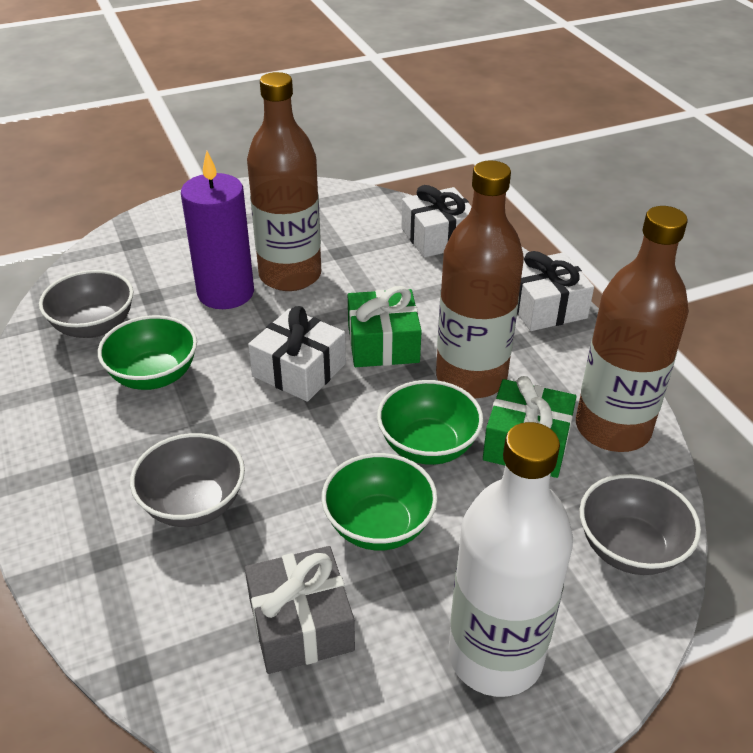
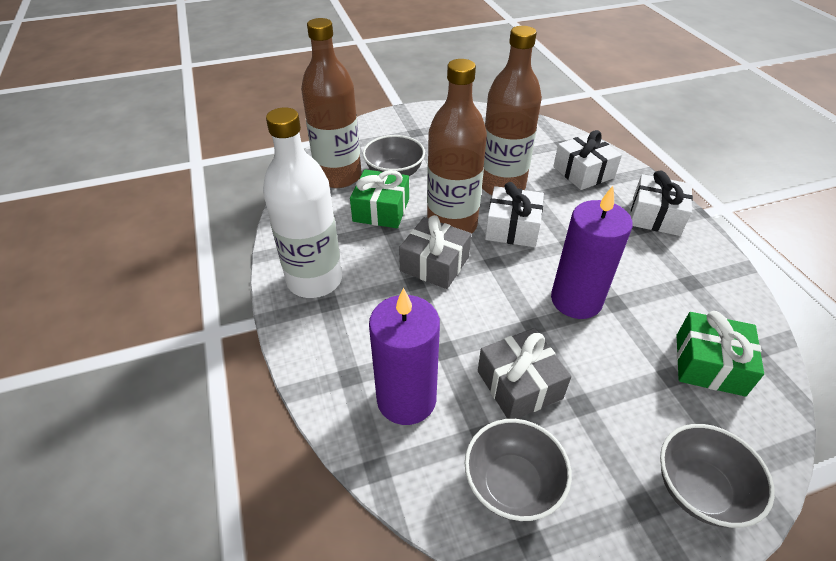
green bowl: 3 -> 0
grey gift: 1 -> 2
purple candle: 1 -> 2

